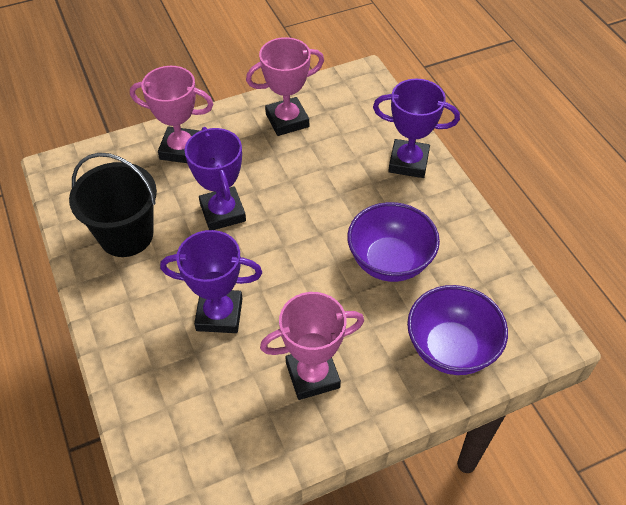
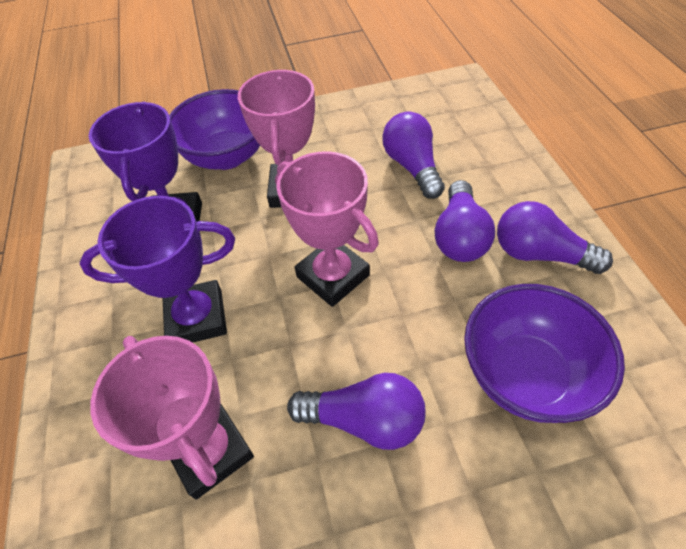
black bucket: 1 -> 0
purple light bulb: 0 -> 4
purple trophy: 3 -> 2

